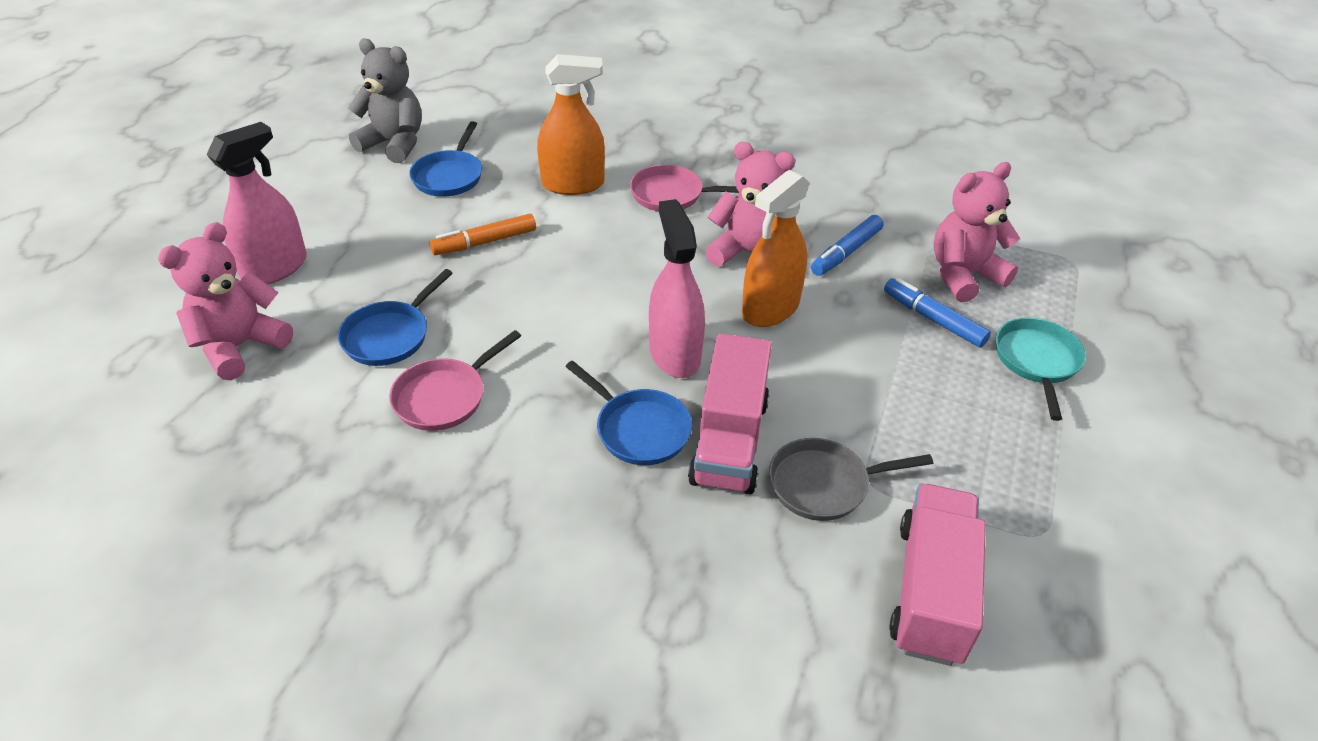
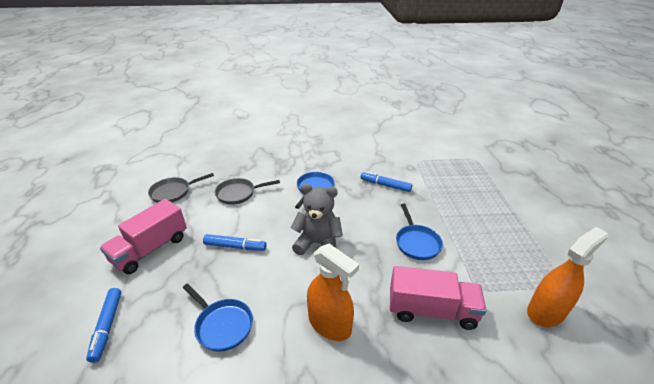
blue marker: 2 -> 3
grey pan: 1 -> 2
orange marker: 1 -> 0
pink pan: 2 -> 0
pink spray bottle: 2 -> 0
pink teddy bear: 3 -> 0
turquoise pan: 1 -> 0

